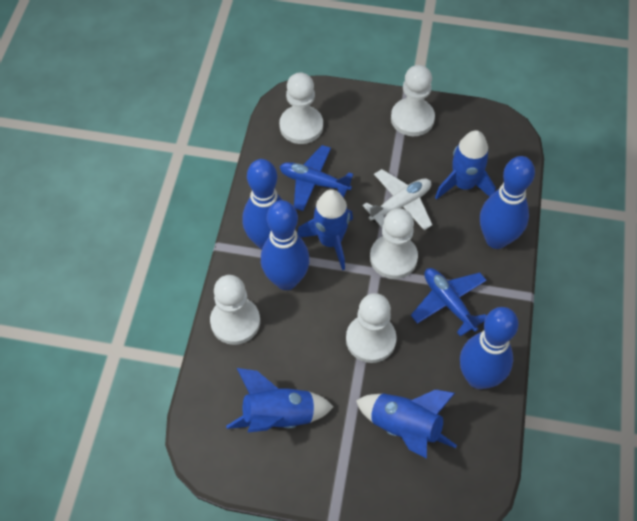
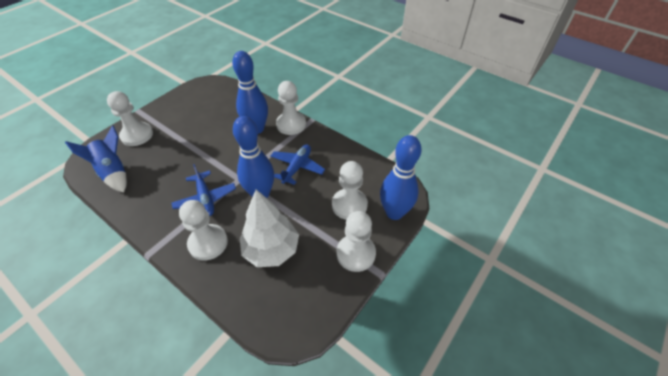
blue bowling pin: 4 -> 3
blue rocket: 4 -> 1
white plane: 1 -> 0
white tree: 0 -> 1

